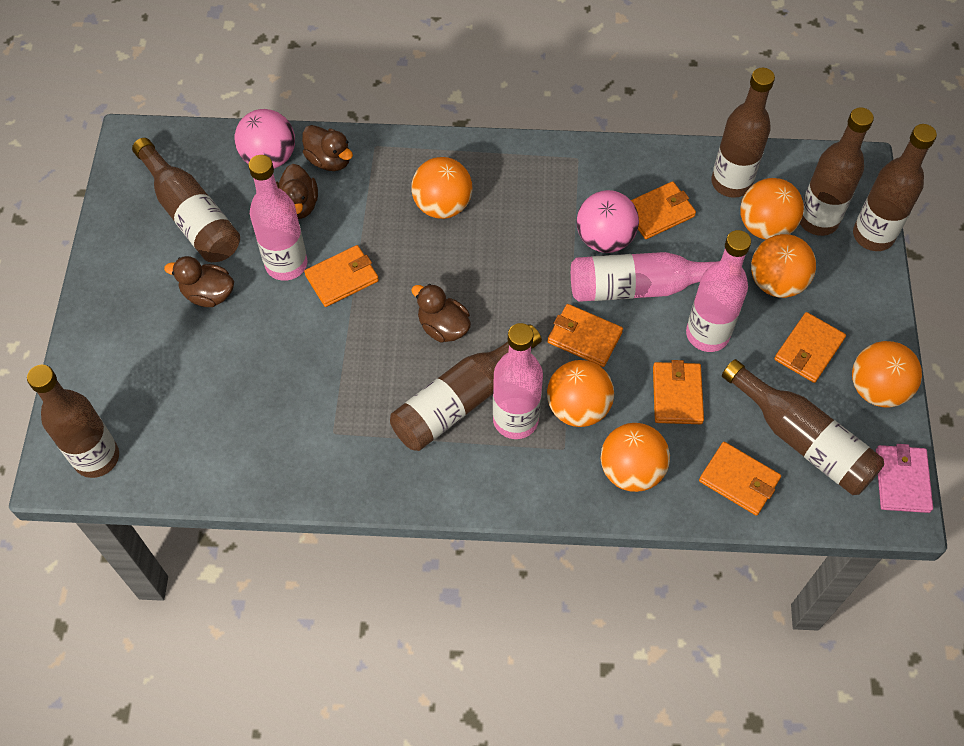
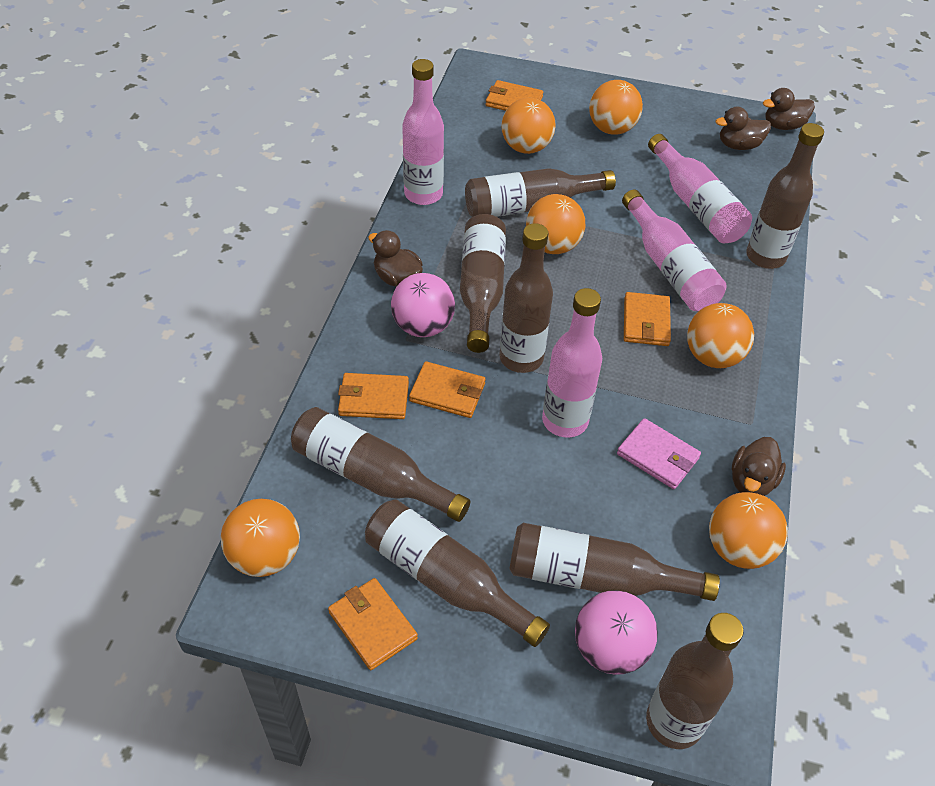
brown bottle: 7 -> 8
orange wallet: 6 -> 5

